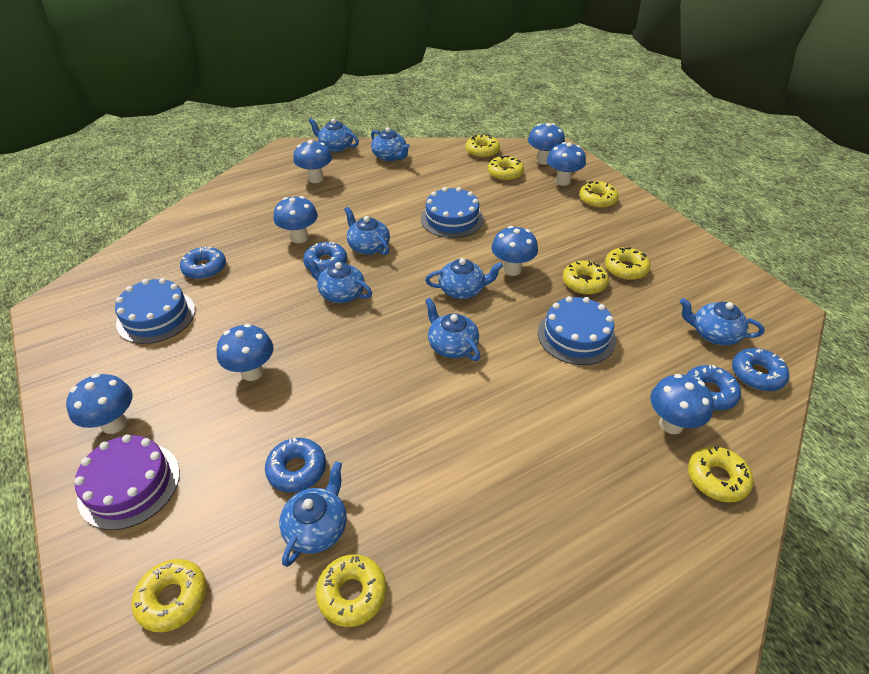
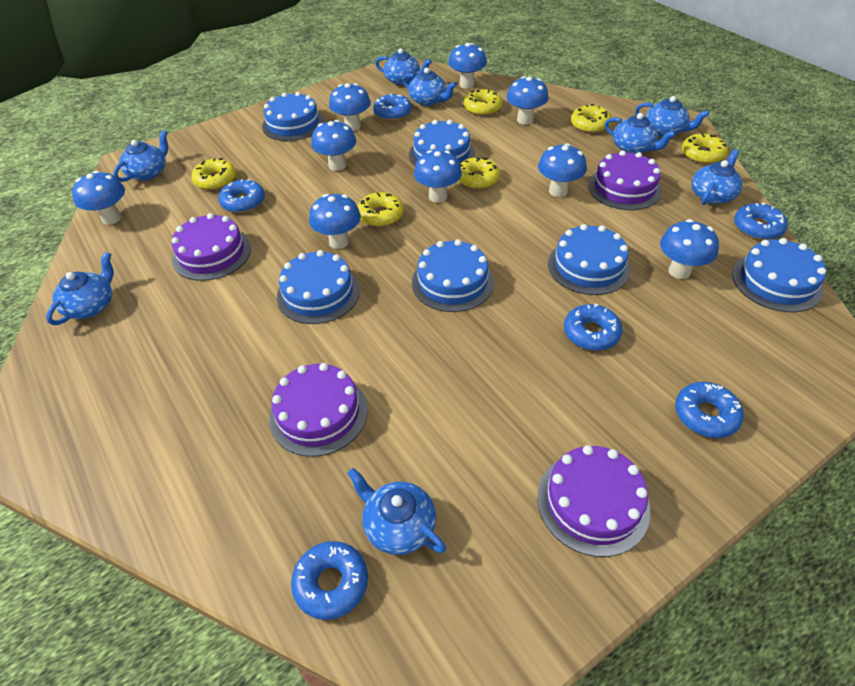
blue cake: 3 -> 6
blue donut: 5 -> 6
blue mushroom: 8 -> 9
purple cake: 1 -> 4
yellow donut: 8 -> 6

